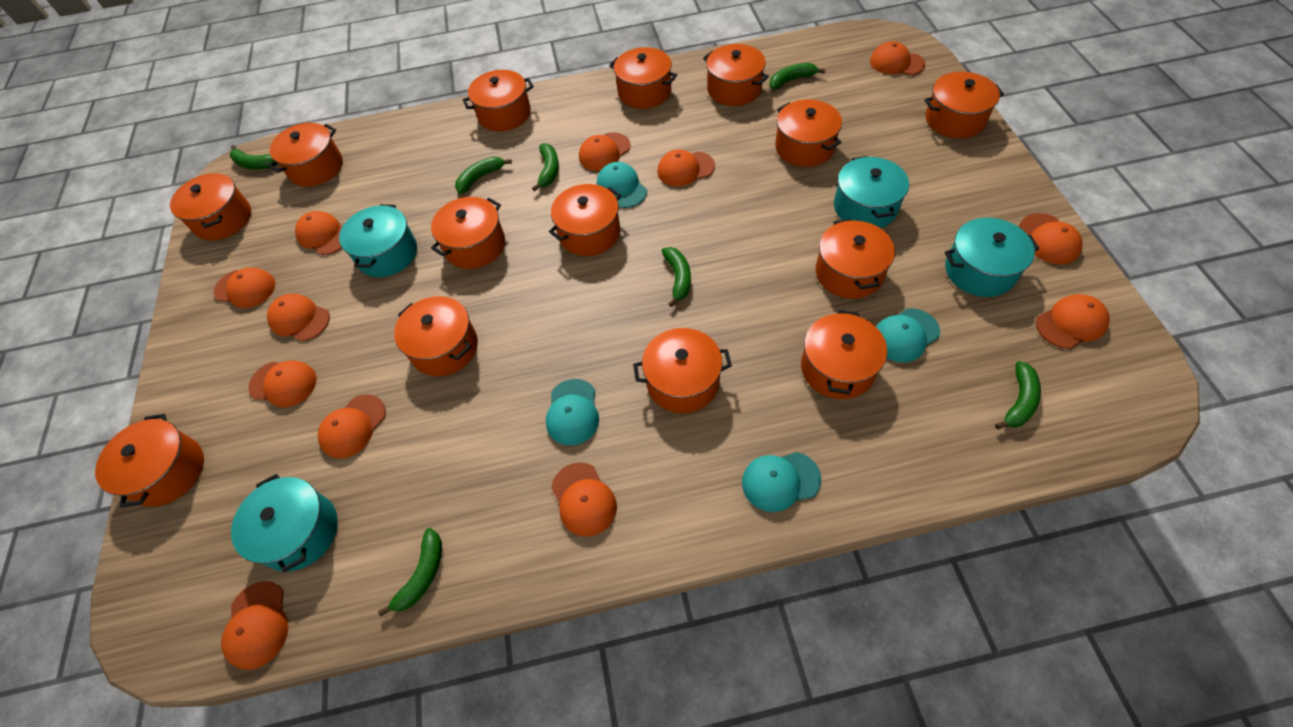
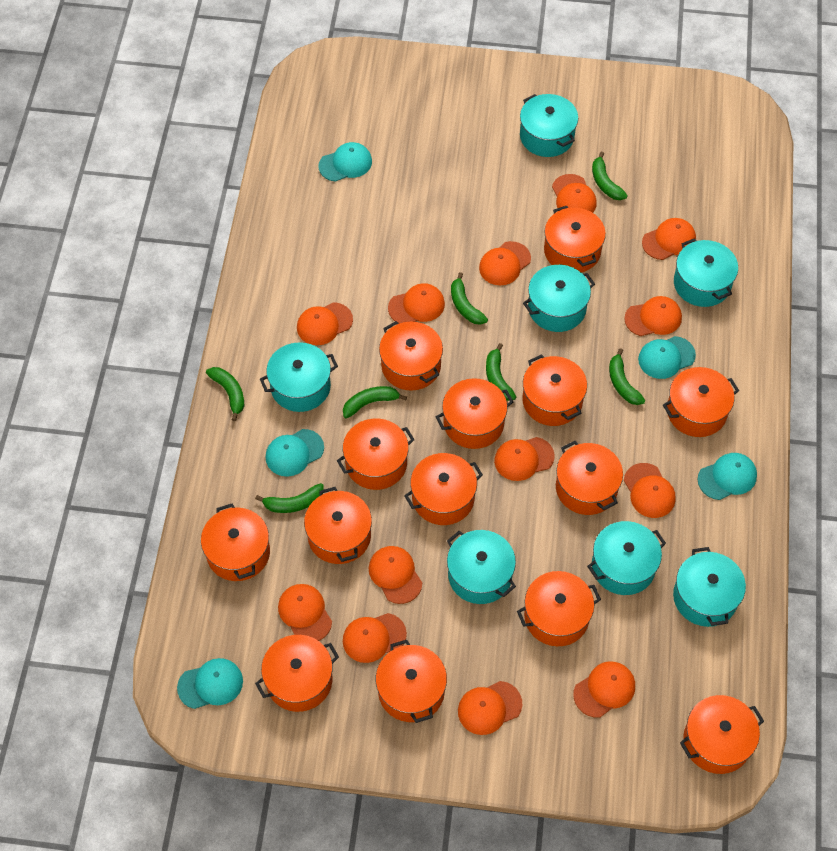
orange cap: 12 -> 13
turquoise cap: 4 -> 5
turquoise pot: 4 -> 7

